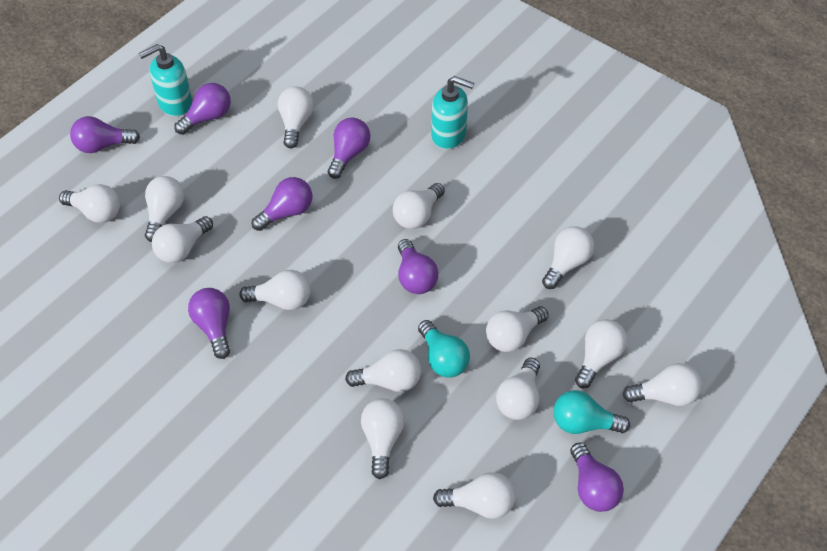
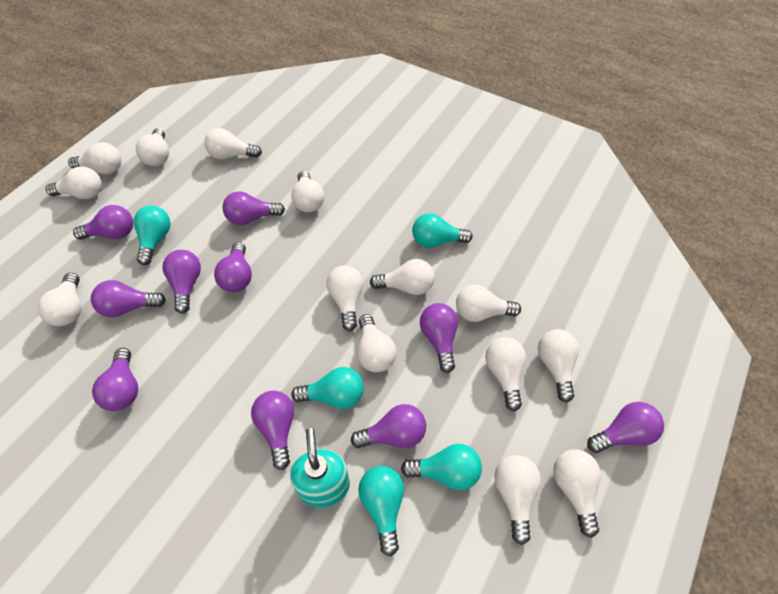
purple light bulb: 7 -> 10
turquoise light bulb: 2 -> 5
turquoise soap dispenser: 2 -> 1

